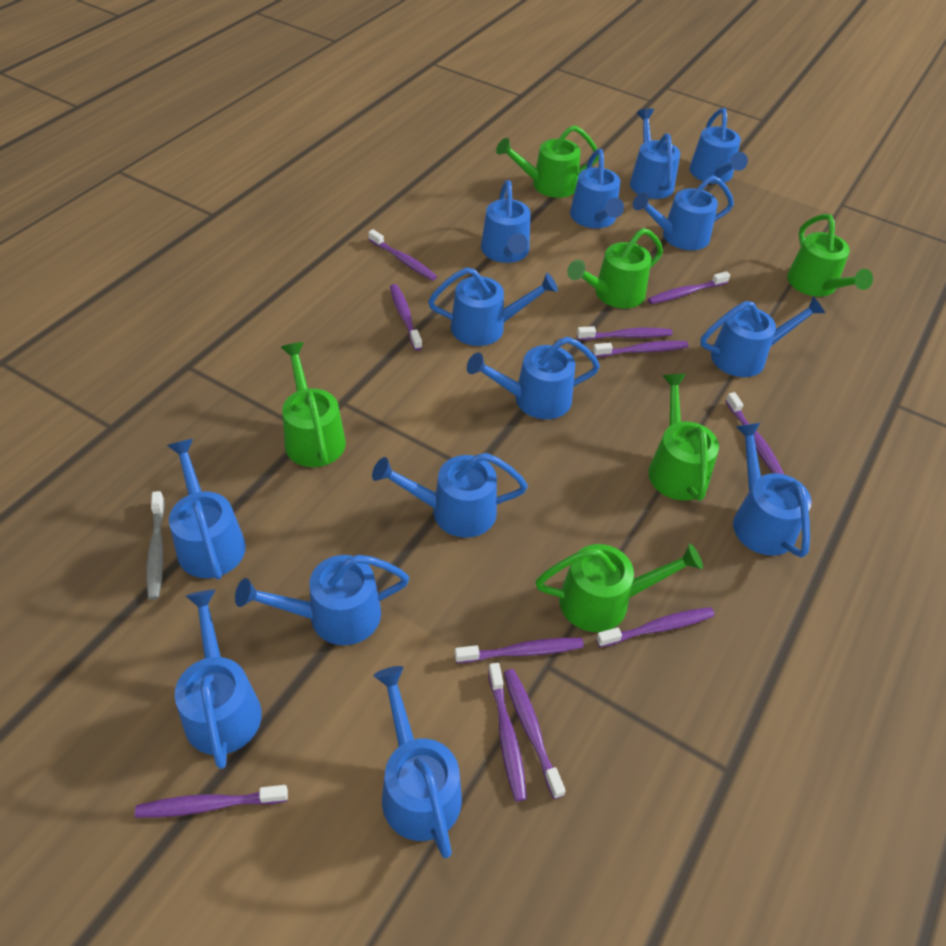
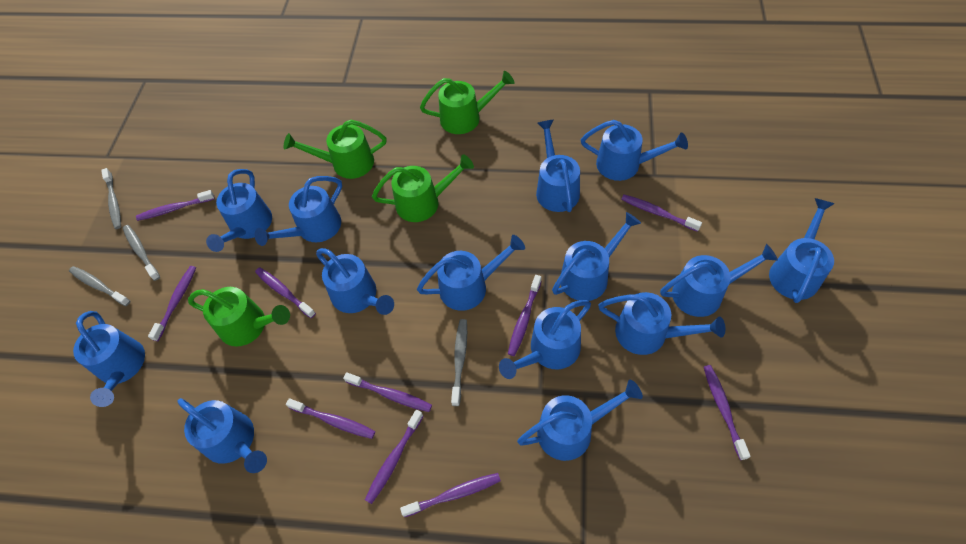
green watering can: 6 -> 4
grey toothbrush: 1 -> 4
purple toothbrush: 11 -> 10

